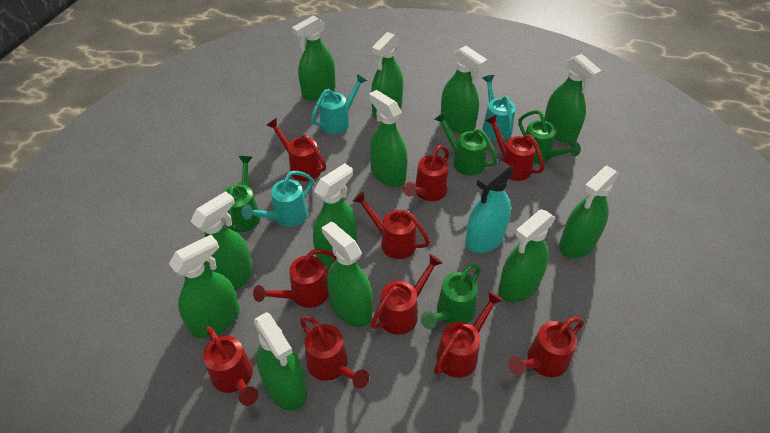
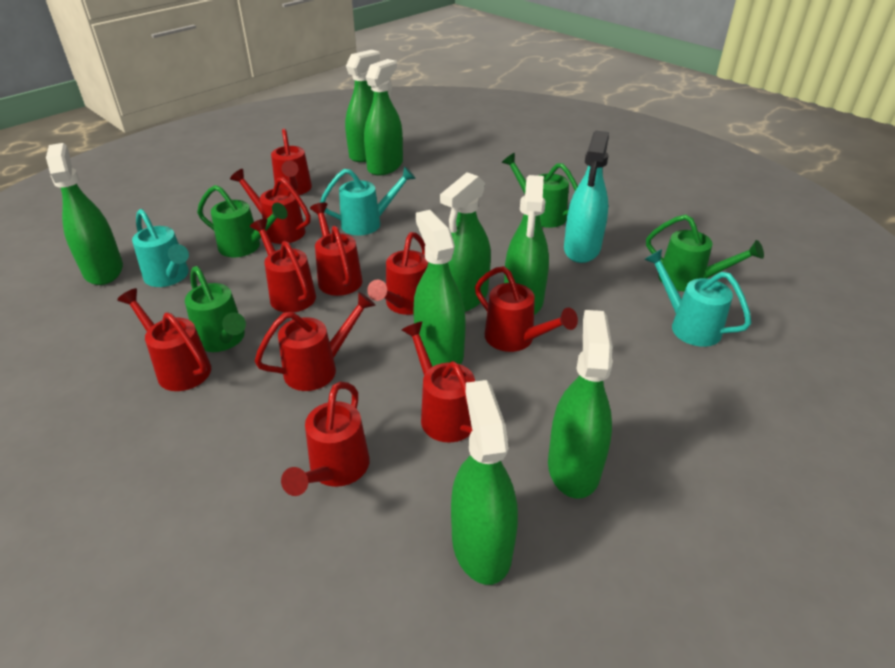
green spray bottle: 12 -> 8

